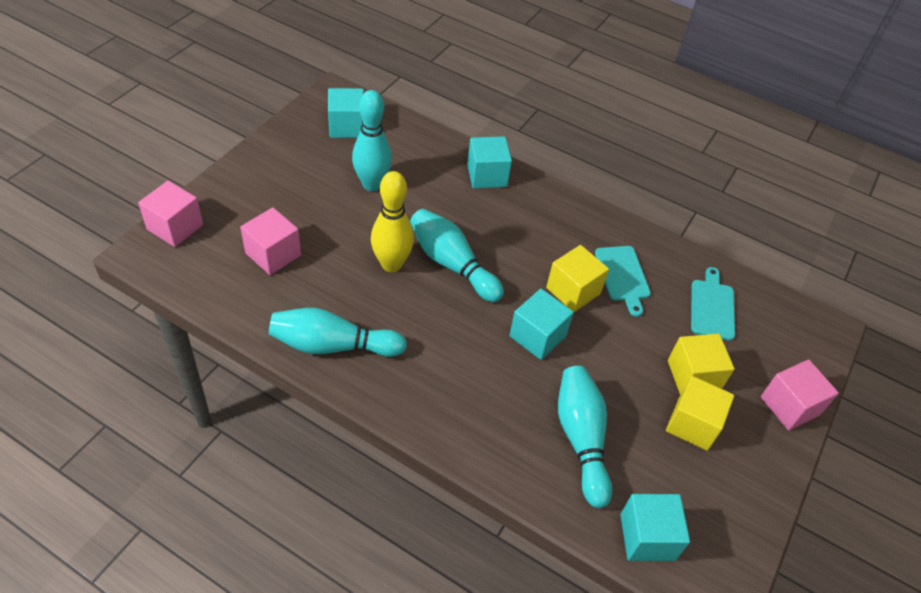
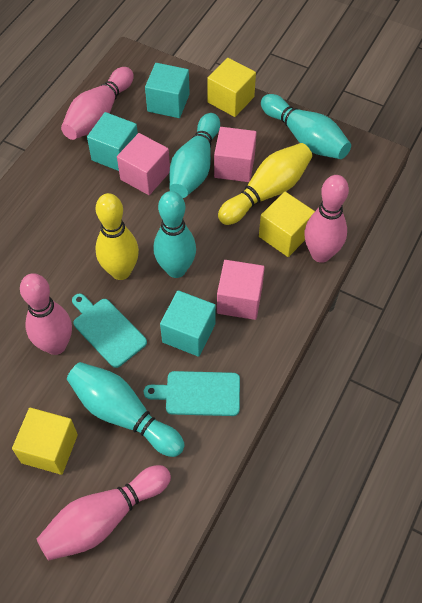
pink bowling pin: 0 -> 4
turquoise cube: 4 -> 3
yellow bowling pin: 1 -> 2

